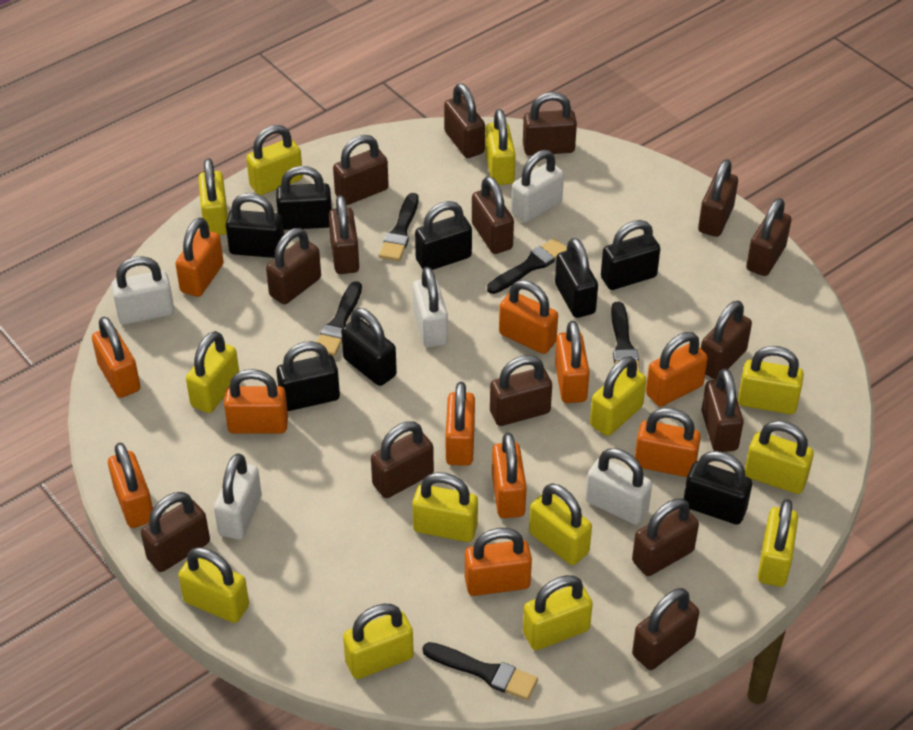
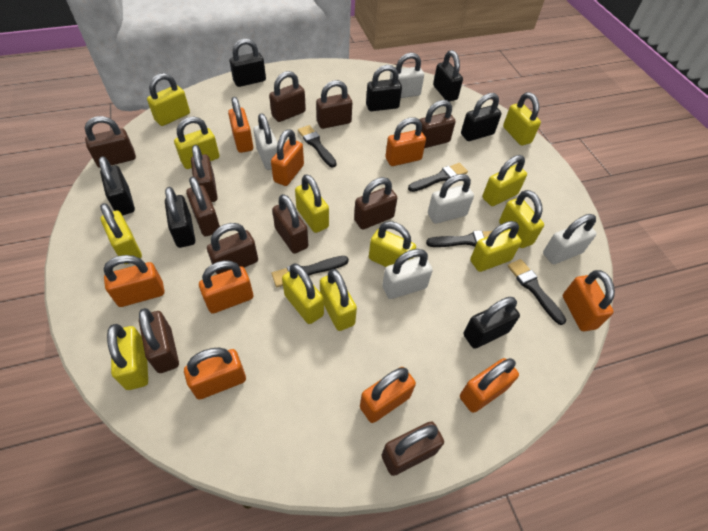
black padlock: 8 -> 7
brown padlock: 15 -> 11
orange padlock: 11 -> 9
yellow padlock: 13 -> 12

